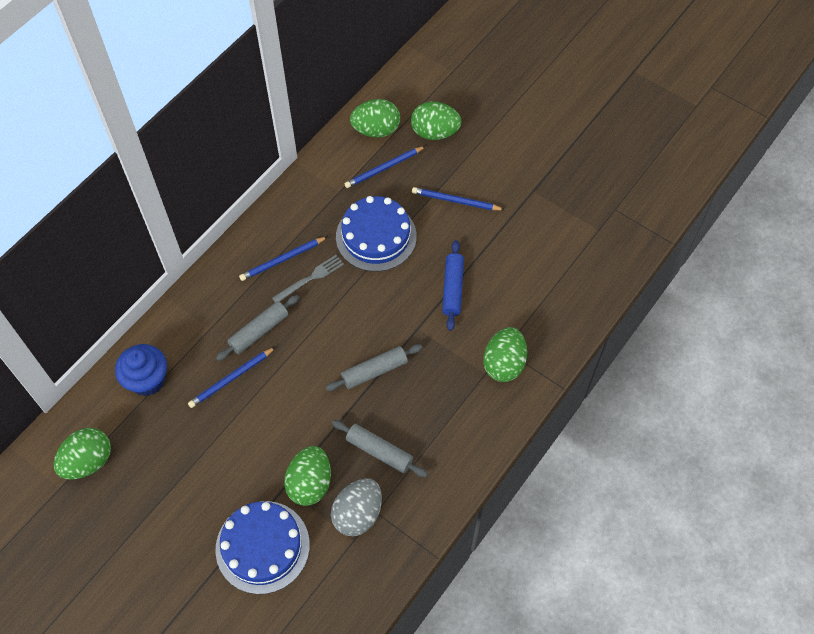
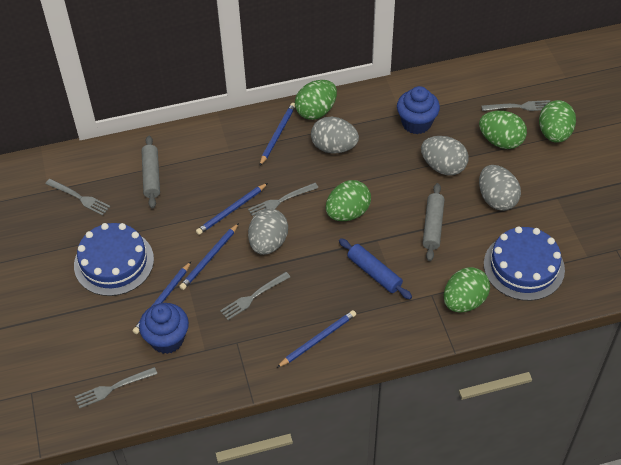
blue cupcake: 1 -> 2
blue pencil: 4 -> 5
grey egg: 1 -> 4
grey fork: 1 -> 5
grey rolling pin: 3 -> 2

